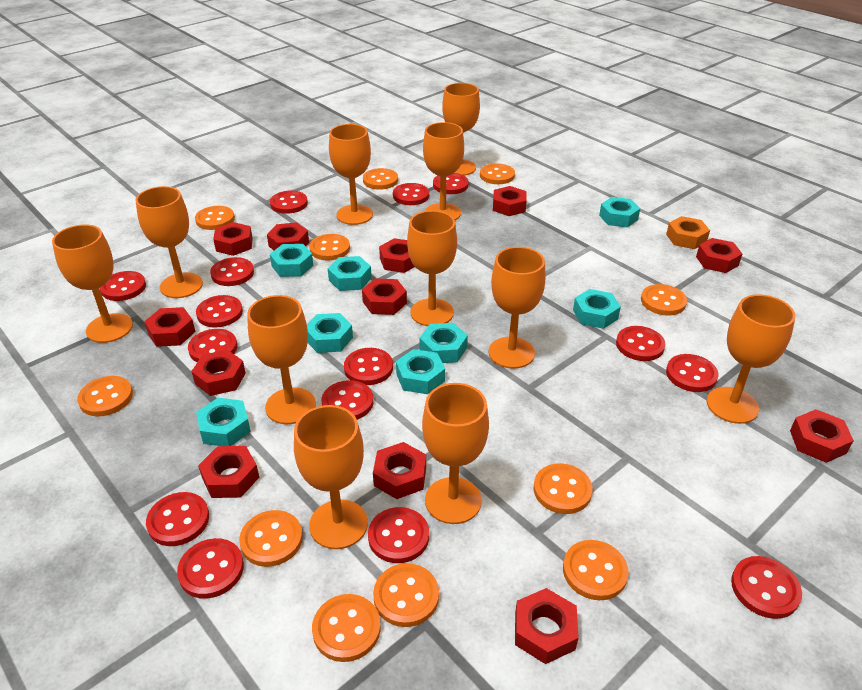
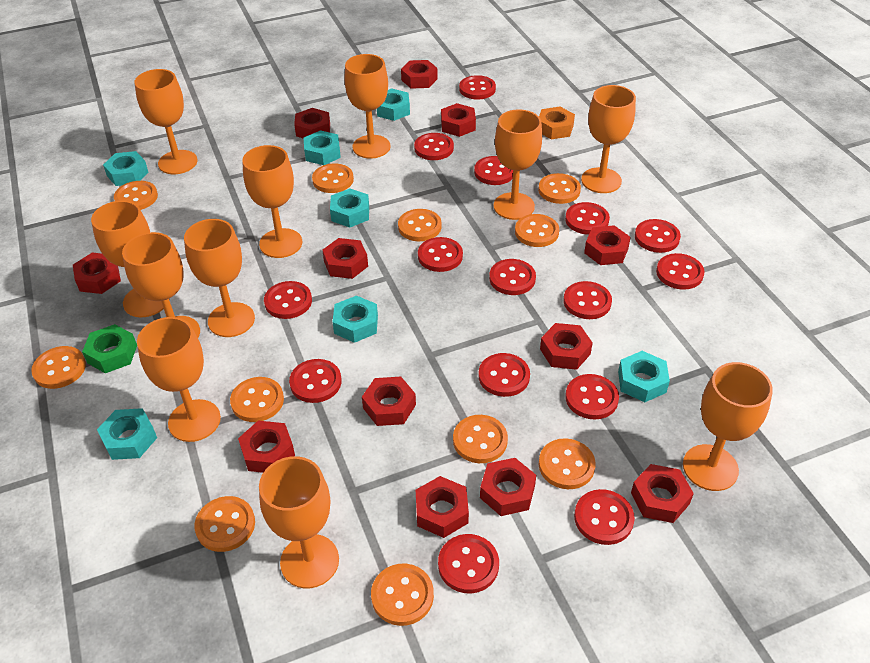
green nut: 0 -> 1
turquoise nut: 8 -> 7

